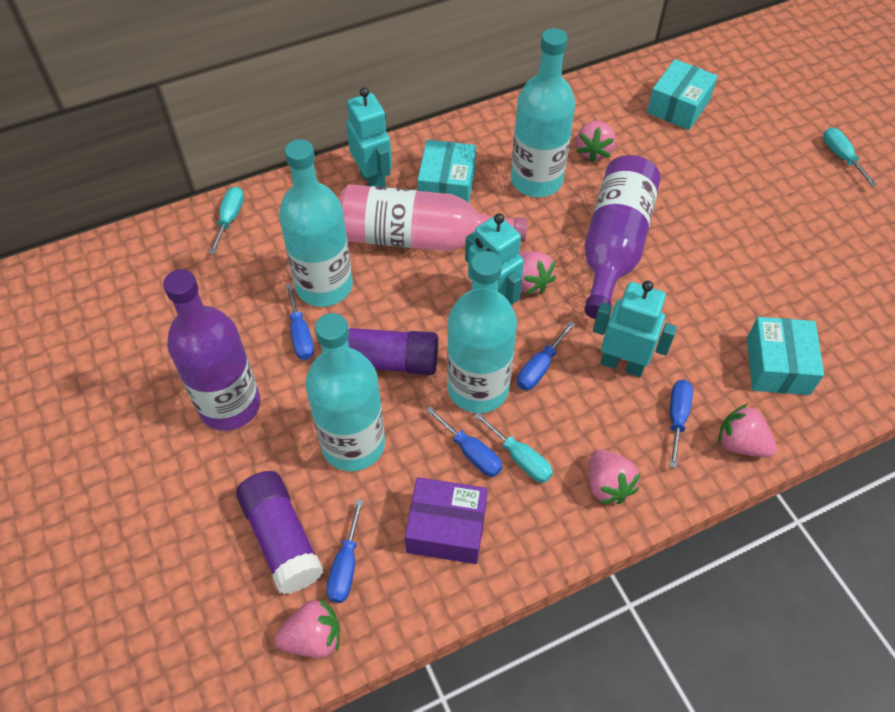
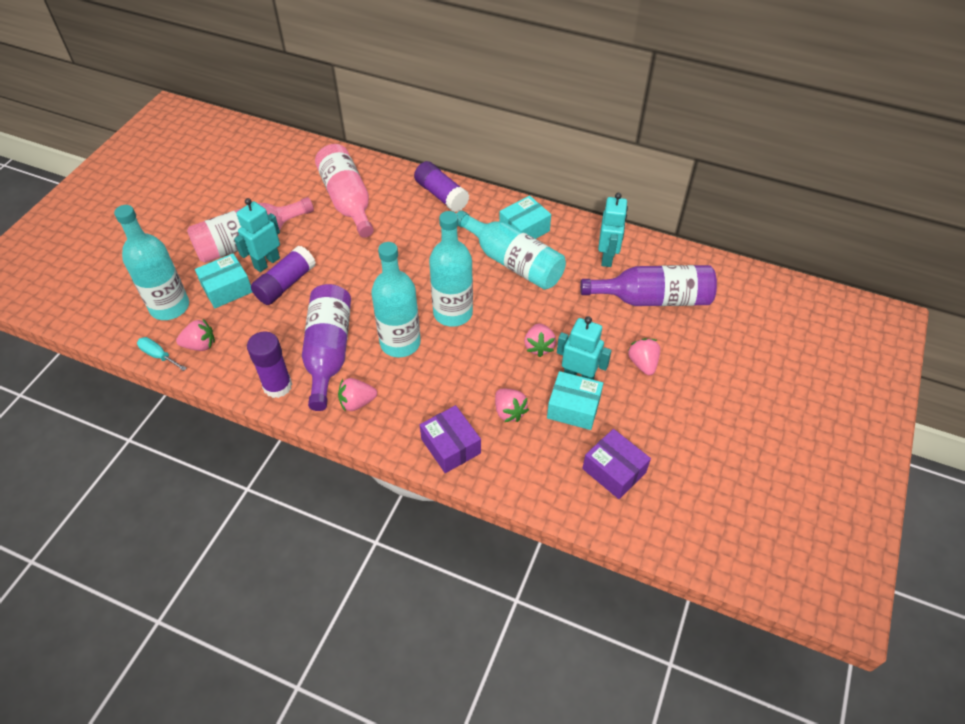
blue screwdriver: 5 -> 0
pink bottle: 1 -> 2
purple box: 1 -> 2
purple glue stick: 2 -> 3
turquoise screwdriver: 3 -> 1

